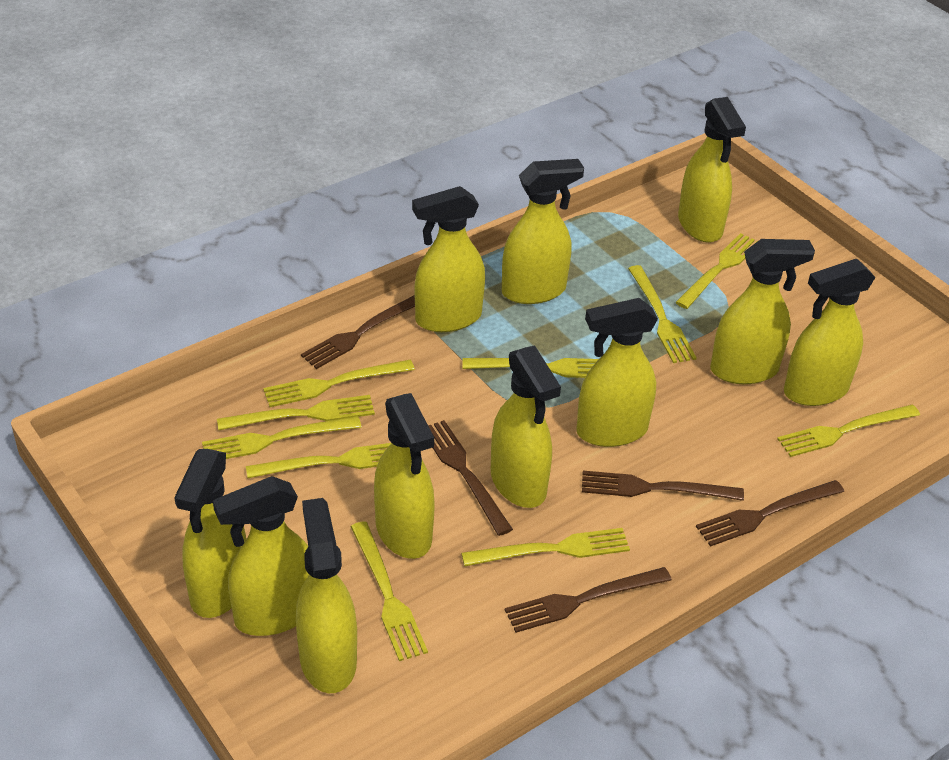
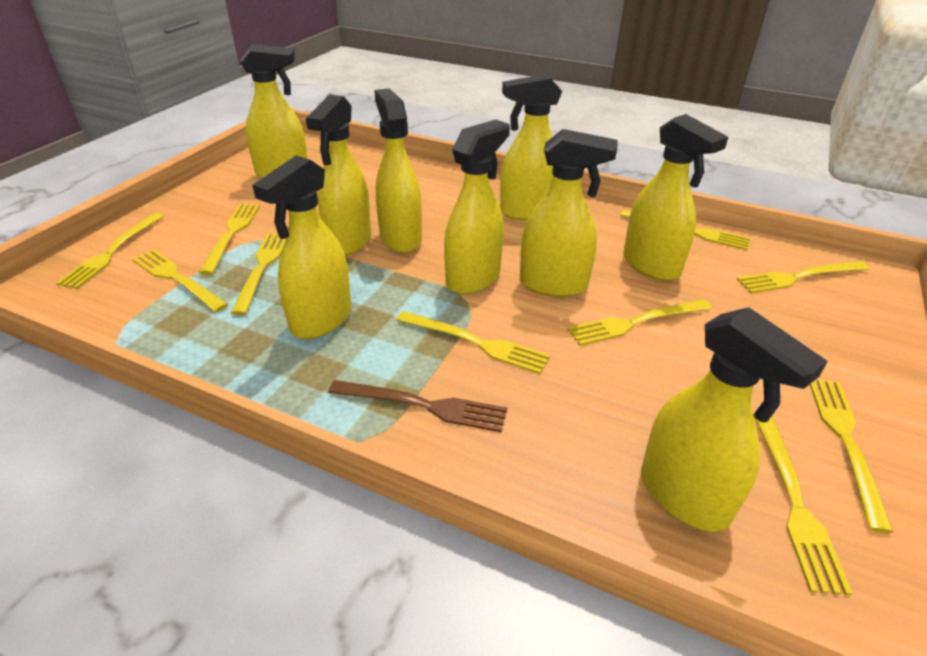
brown fork: 5 -> 1
yellow spray bottle: 11 -> 9

